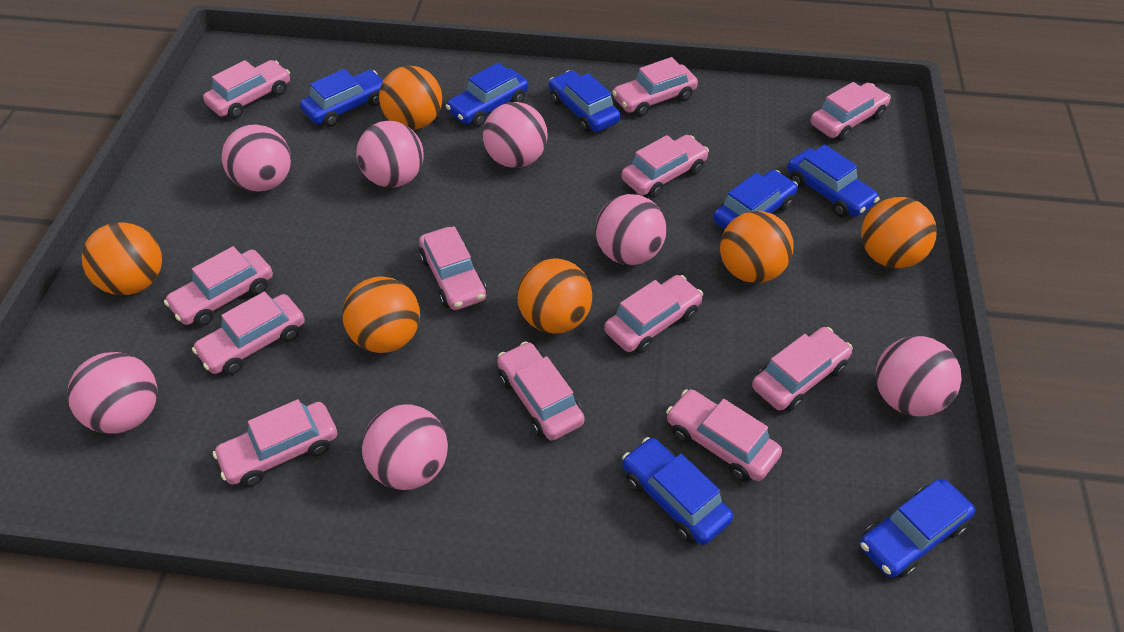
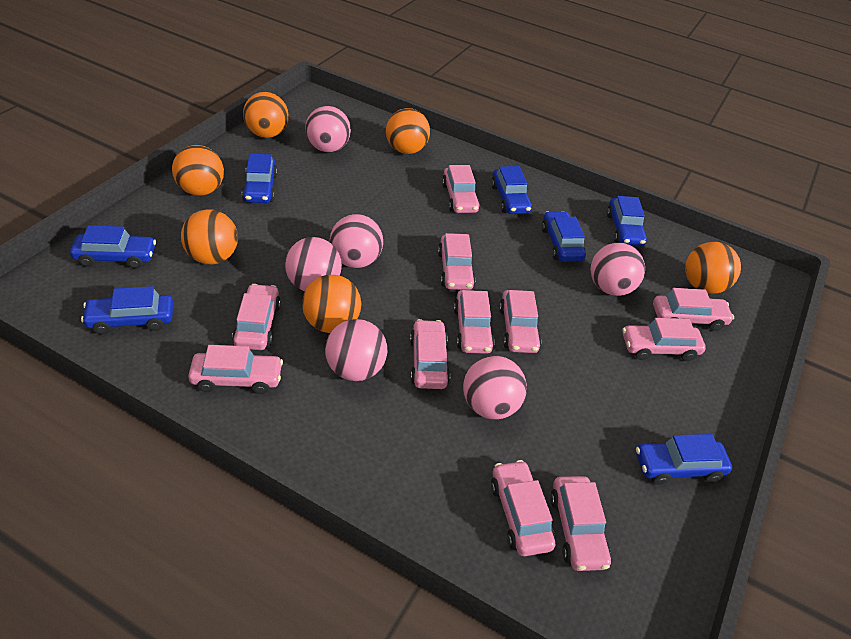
pink ball: 7 -> 6
pink car: 12 -> 11

